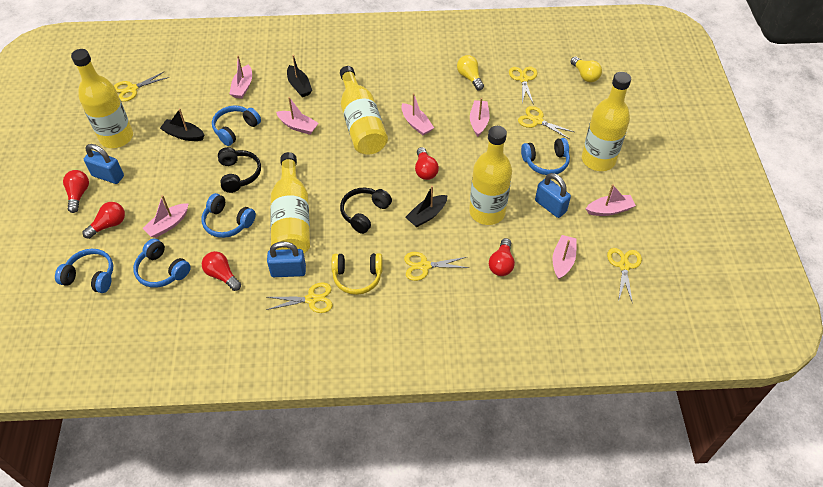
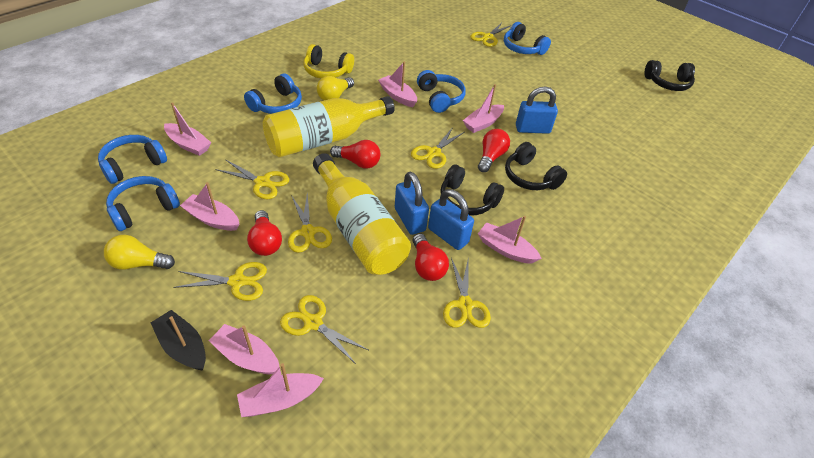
black boat: 3 -> 1
black headphones: 2 -> 3
red light bulb: 5 -> 4
yellow bottle: 5 -> 2
yellow scissors: 6 -> 7

